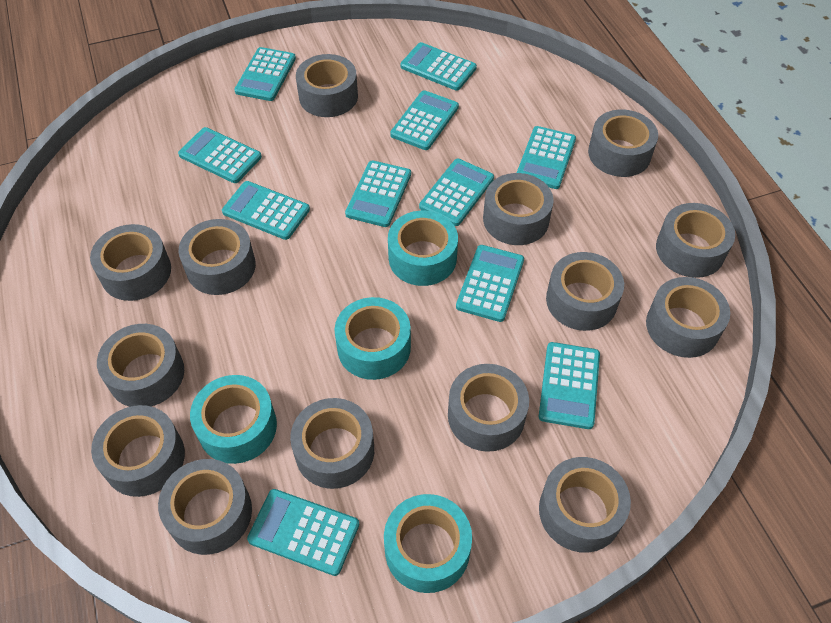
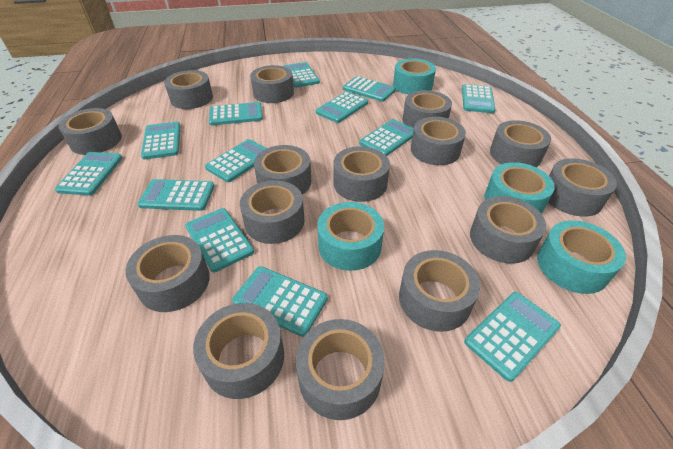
grey tape: 14 -> 15
turquoise calculator: 11 -> 13

